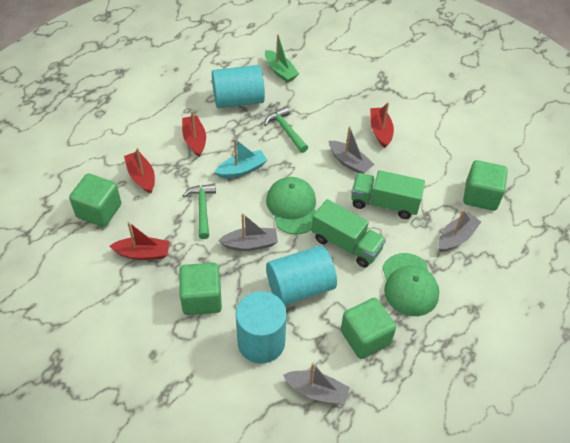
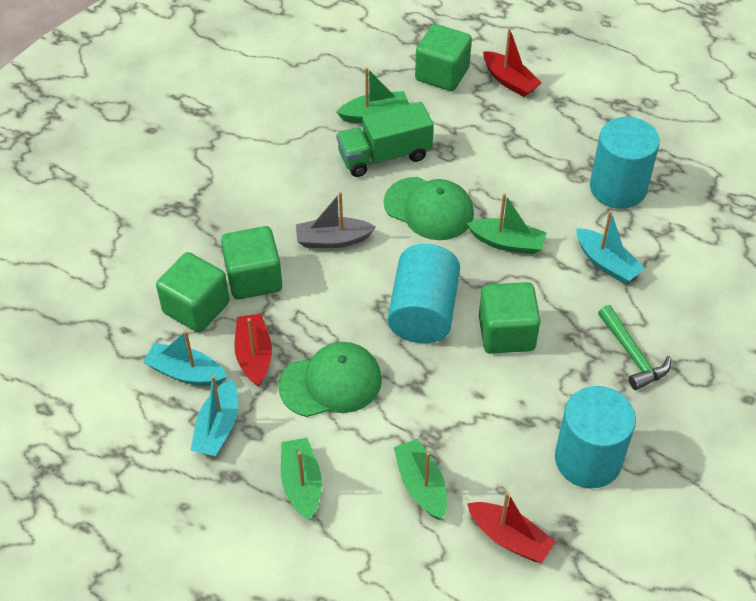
green boat: 1 -> 4
green hammer: 2 -> 1
green truck: 2 -> 1
grey boat: 4 -> 1
red boat: 4 -> 3
turquoise boat: 1 -> 3

